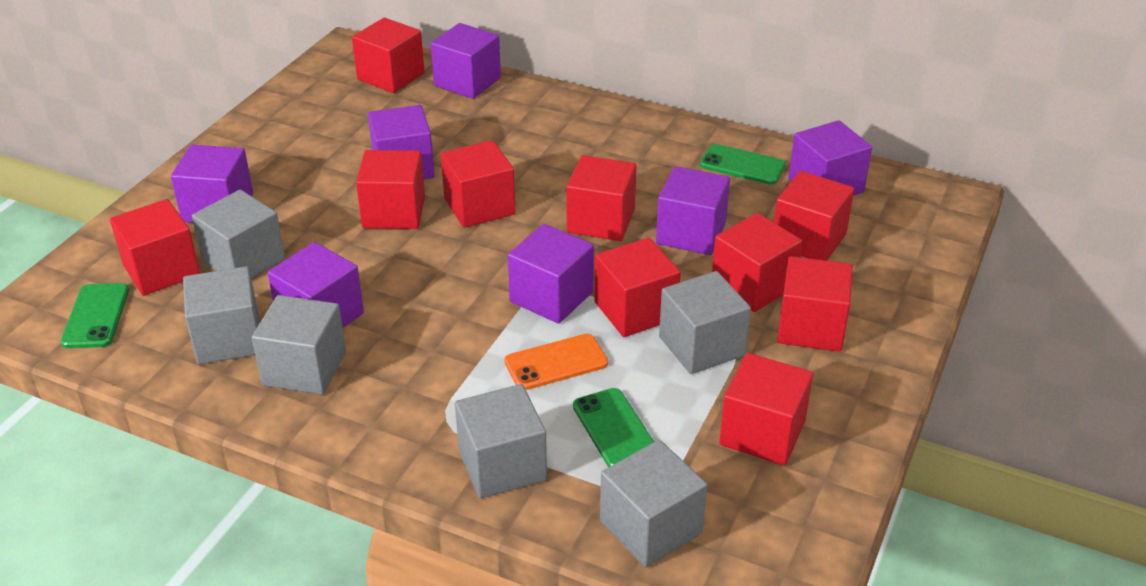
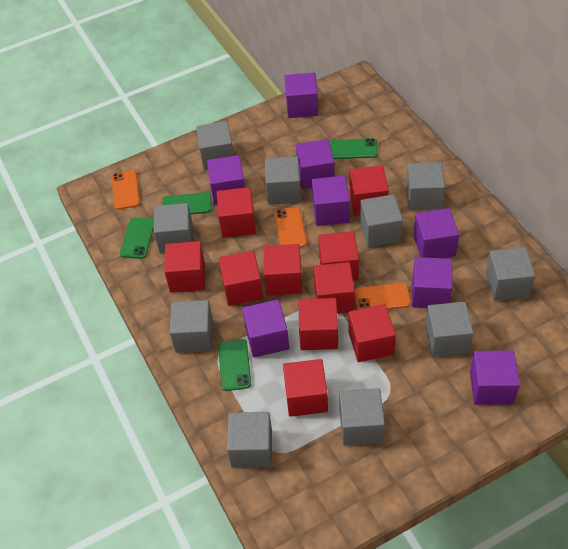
green phone: 3 -> 4
grey cube: 6 -> 10
orange phone: 1 -> 3
purple cube: 7 -> 8

